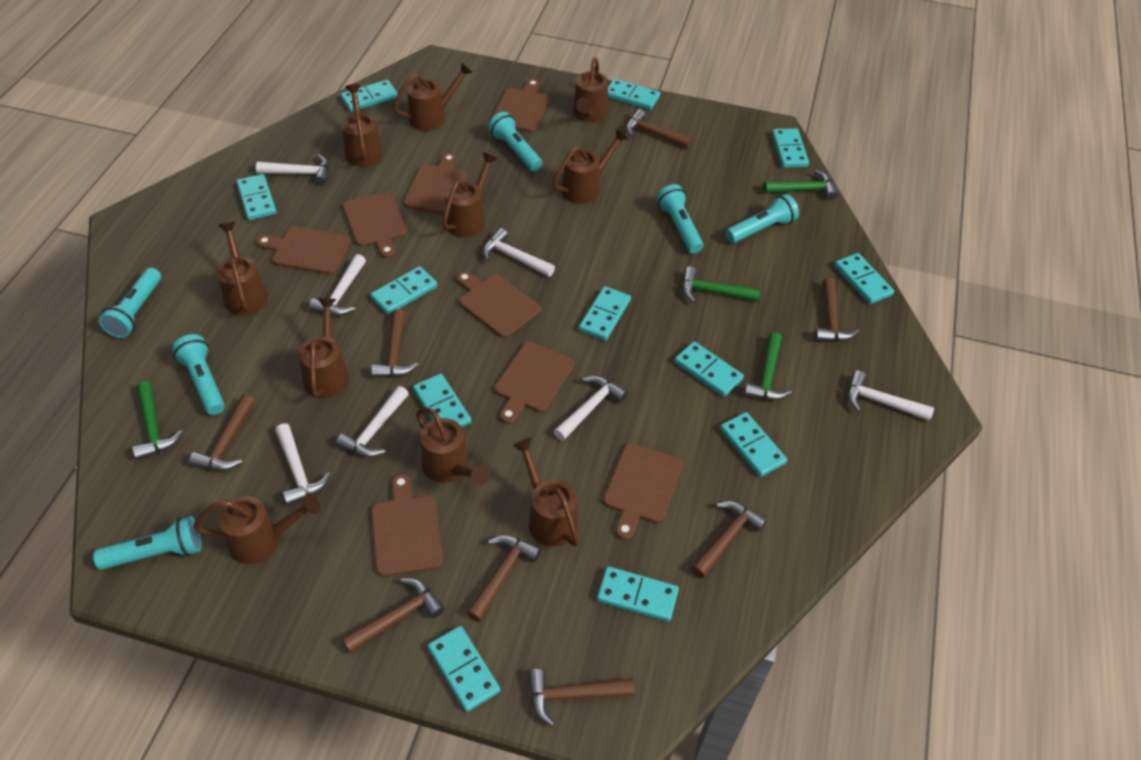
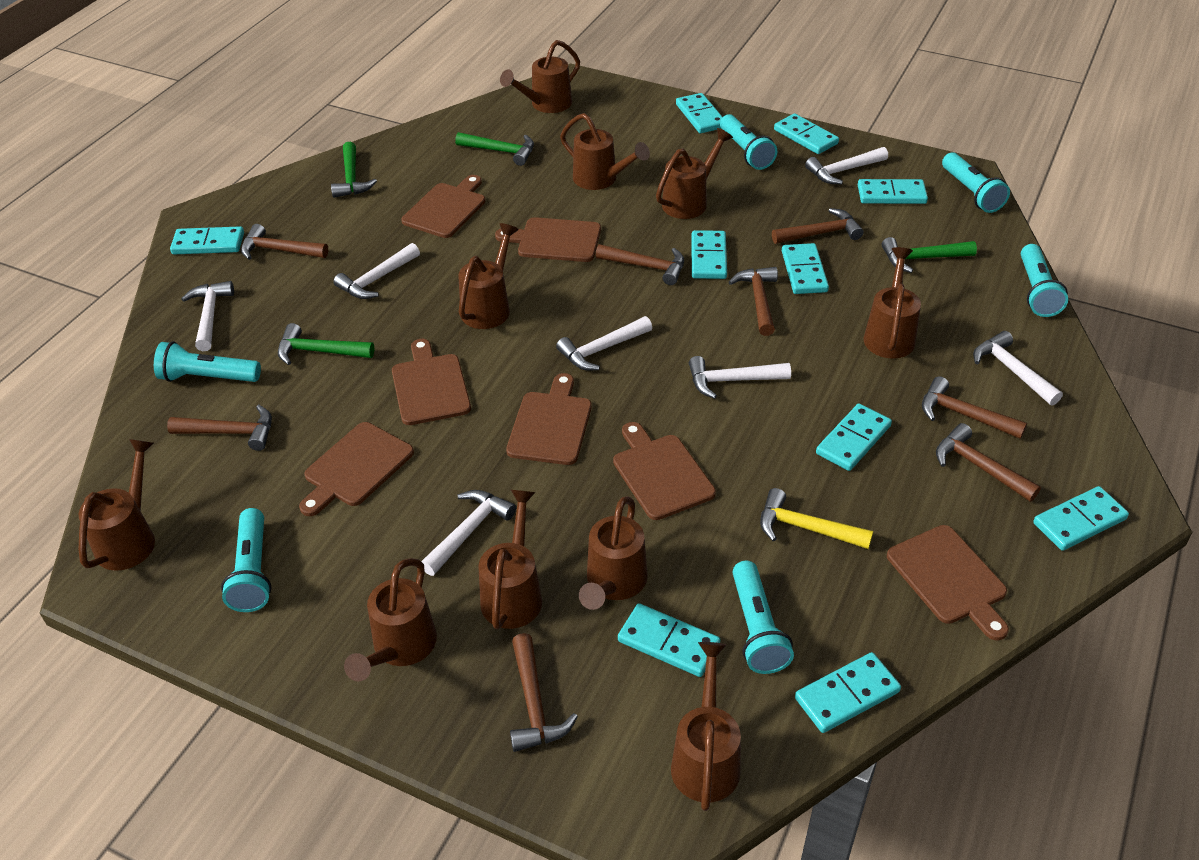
brown cutting board: 8 -> 7
turquoise domino: 12 -> 10
yellow hammer: 0 -> 1

